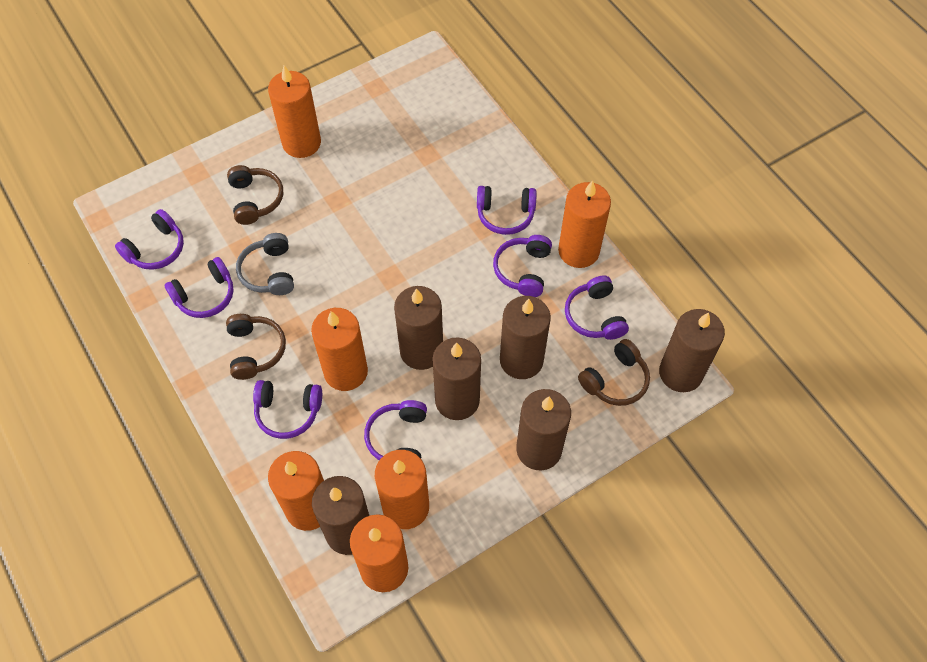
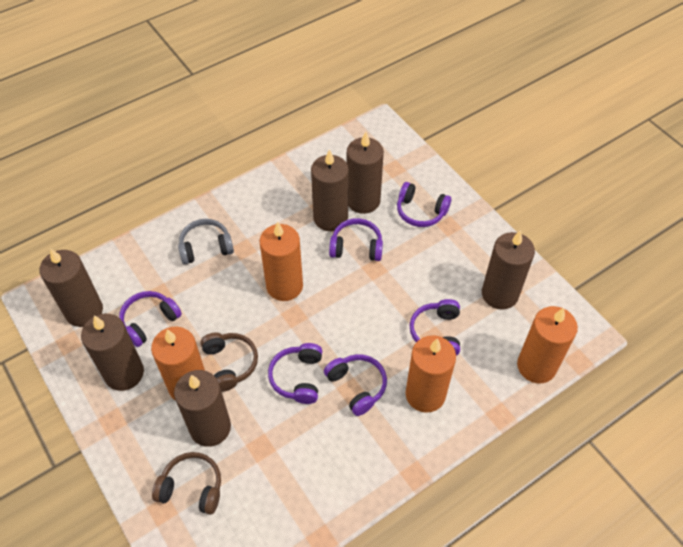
brown headphones: 3 -> 2
orange candle: 6 -> 4
purple headphones: 7 -> 6

